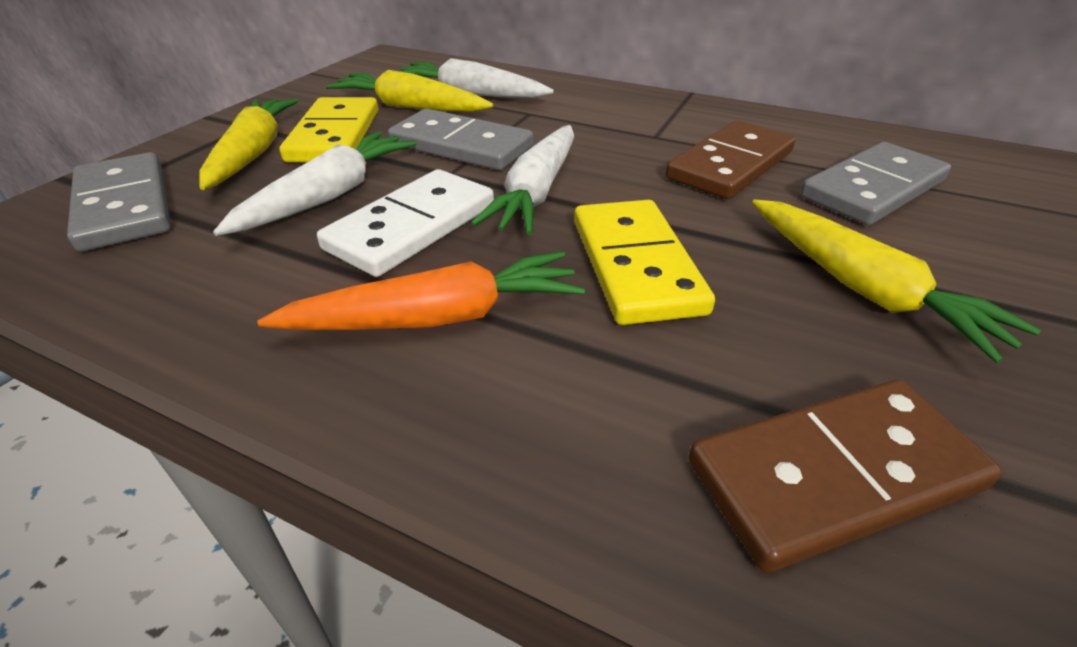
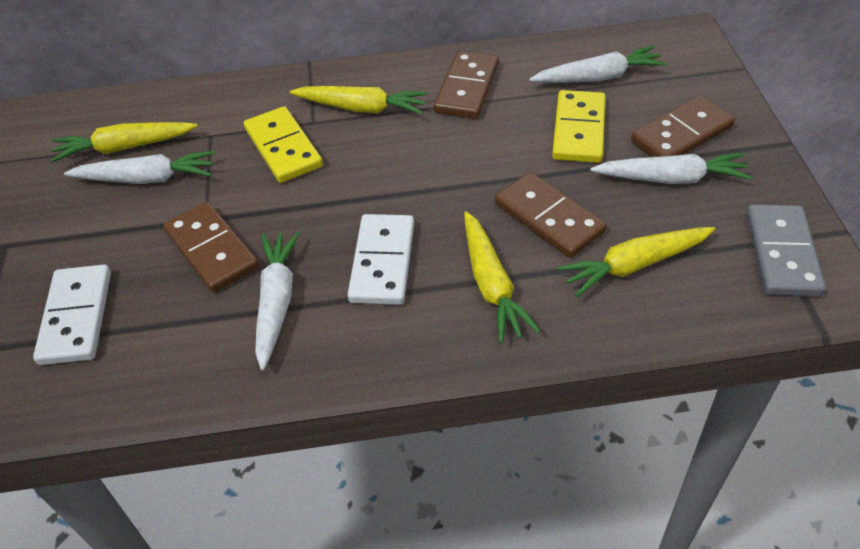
brown domino: 2 -> 4
grey domino: 3 -> 1
orange carrot: 1 -> 0
white carrot: 3 -> 4
white domino: 1 -> 2
yellow carrot: 3 -> 4

